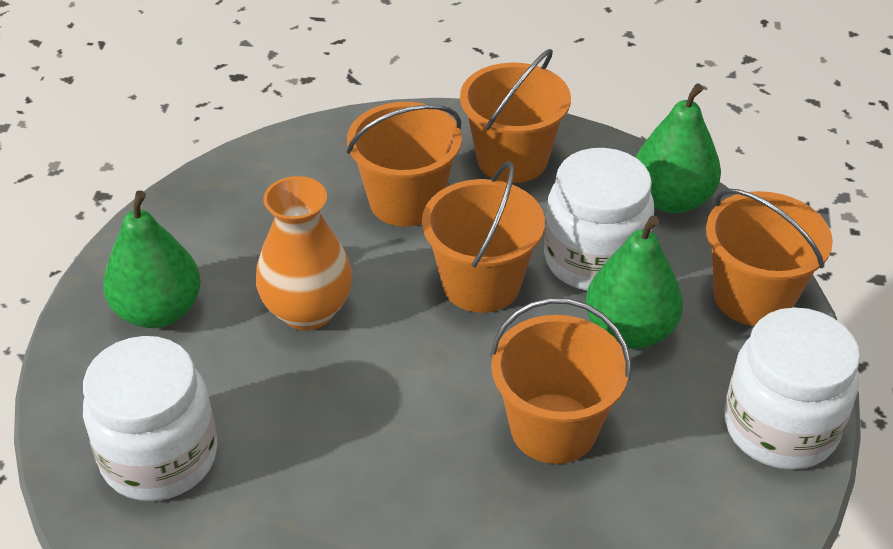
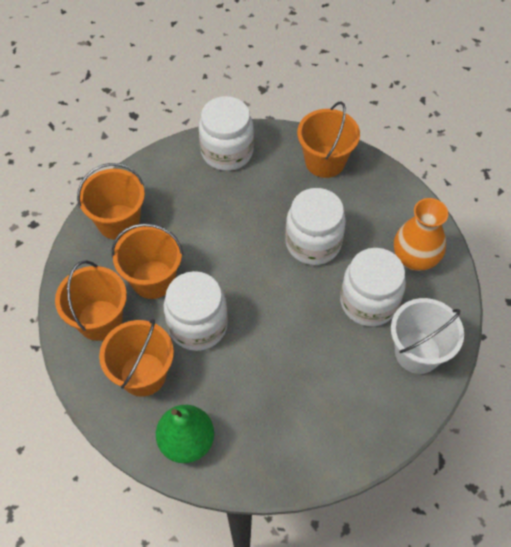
green pear: 3 -> 1
white bucket: 0 -> 1
white jar: 3 -> 4

